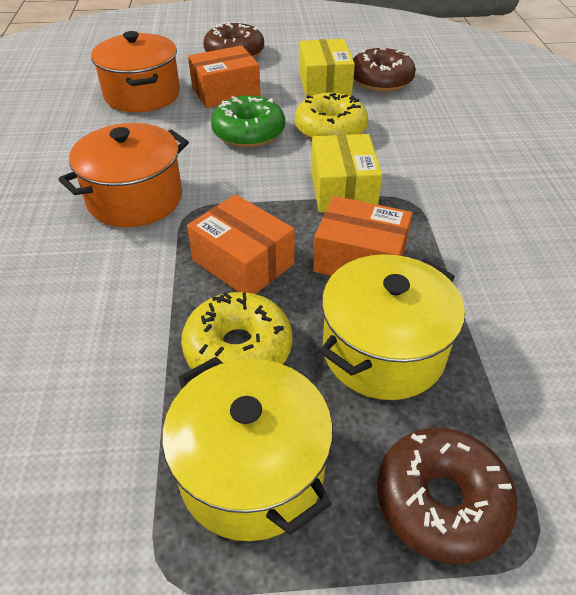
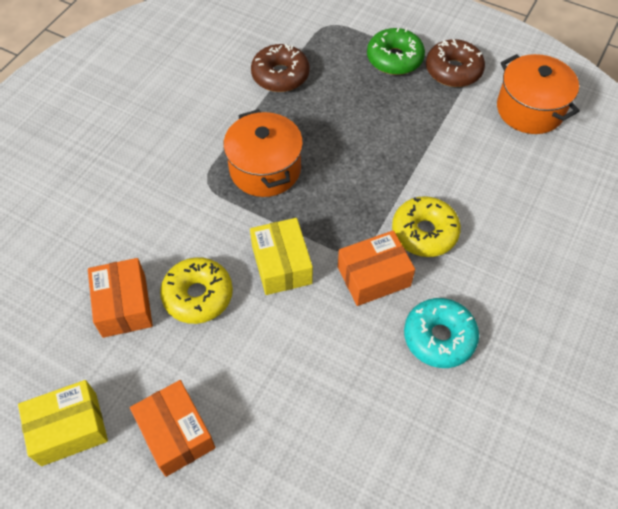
brown donut: 3 -> 2
turquoise donut: 0 -> 1
yellow pot: 2 -> 0

